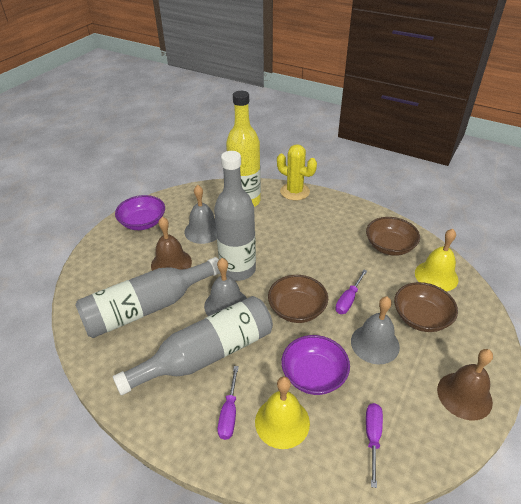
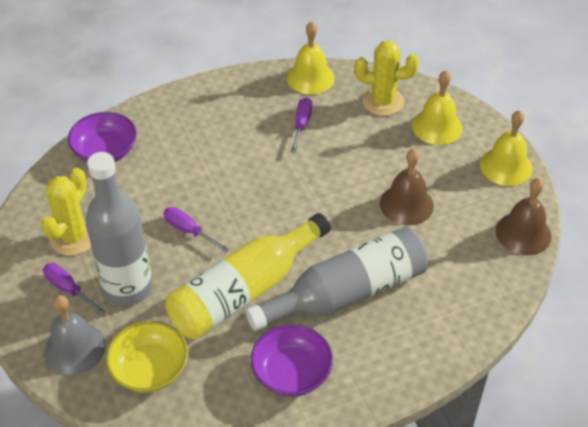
brown bowl: 3 -> 0
grey bell: 3 -> 1
grey bottle: 3 -> 2
yellow bell: 2 -> 3
yellow bowl: 0 -> 1
yellow cactus: 1 -> 2

